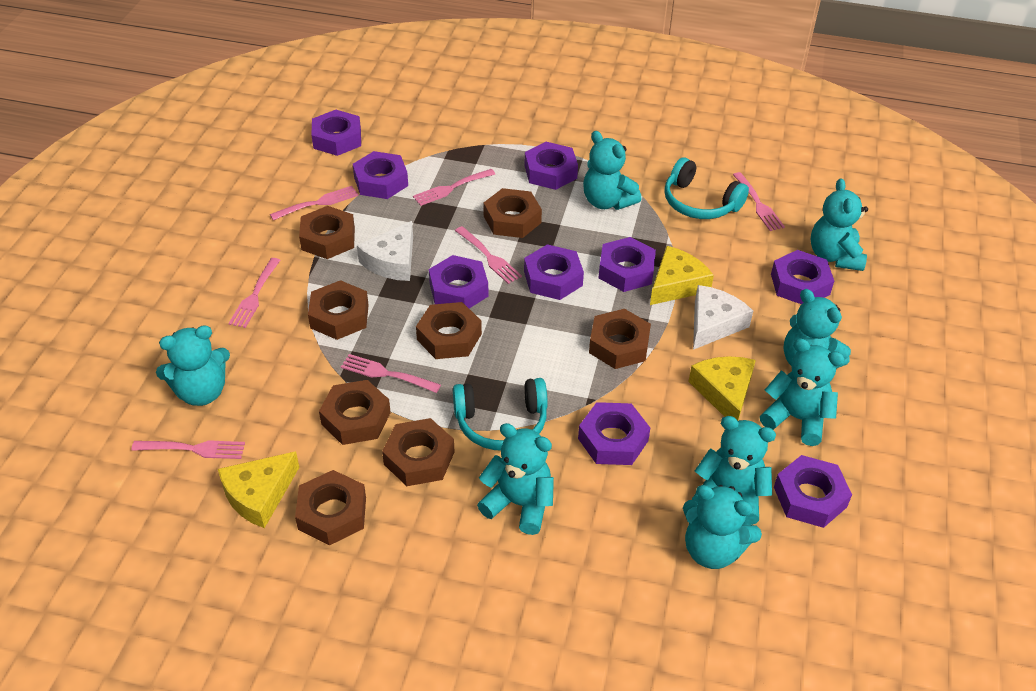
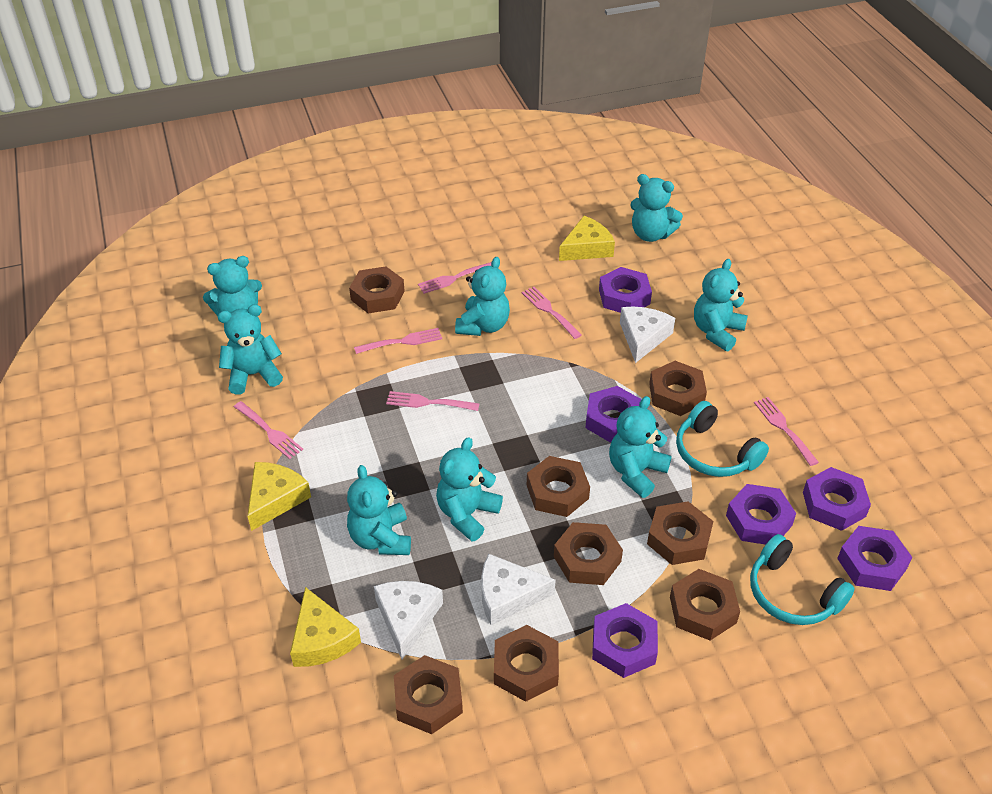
pink fork: 7 -> 6
purple nut: 9 -> 6
white cheese: 2 -> 3

